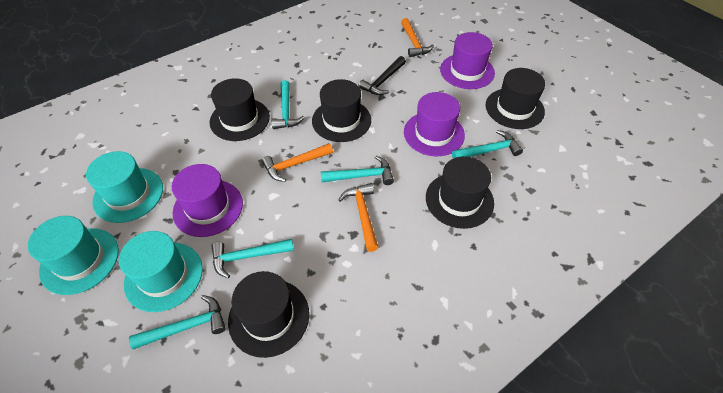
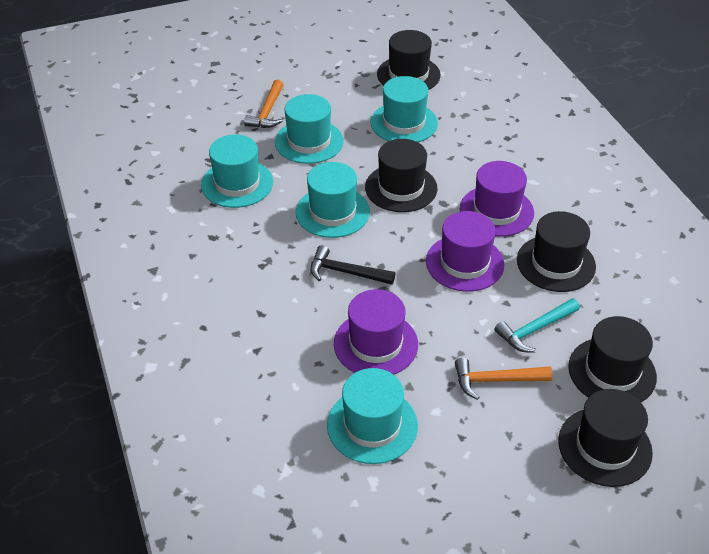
orange hammer: 3 -> 2
turquoise hammer: 5 -> 1
turquoise hat: 3 -> 5

